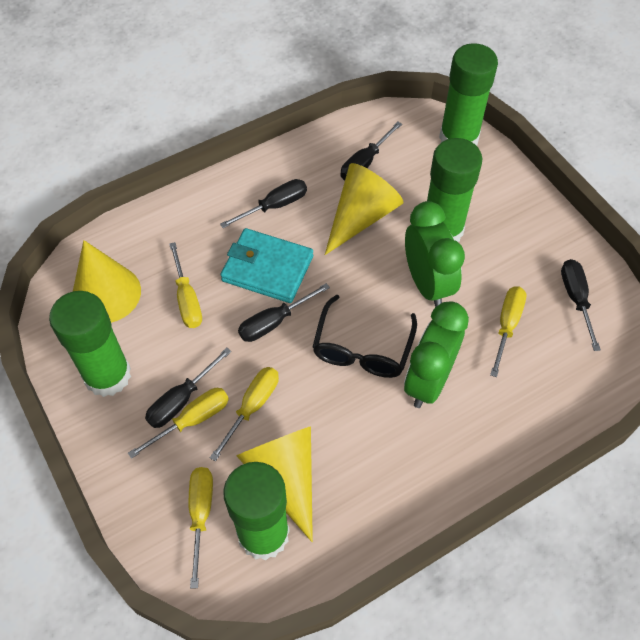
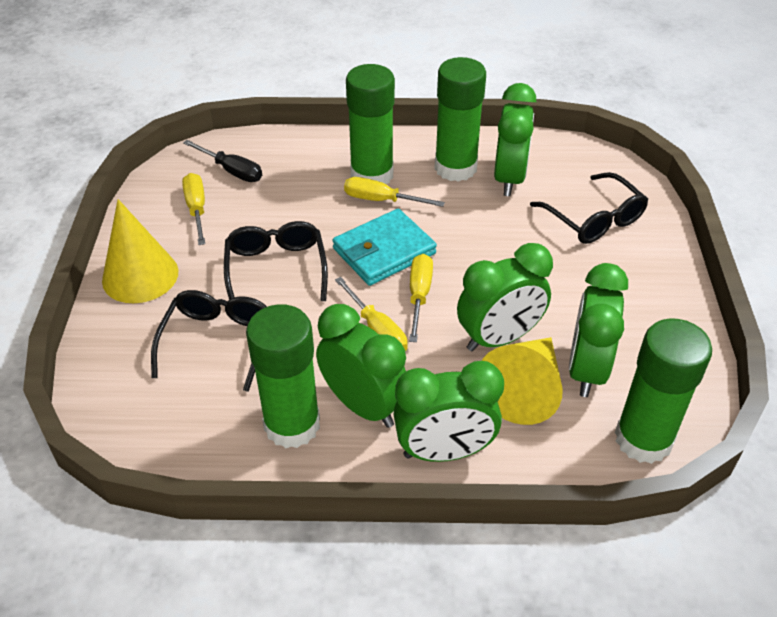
black glasses: 1 -> 3
black screwdriver: 5 -> 1
green clock: 2 -> 5
yellow cone: 3 -> 2
yellow screwdriver: 5 -> 4

